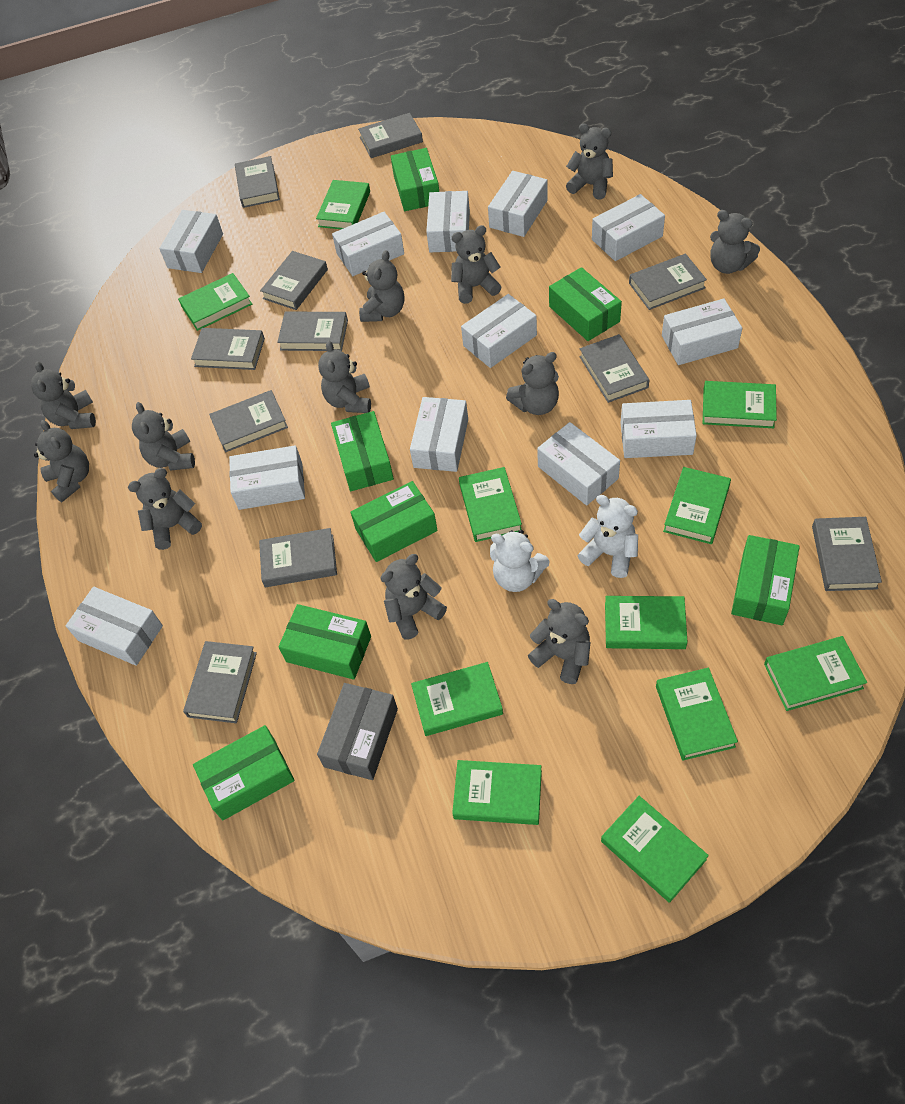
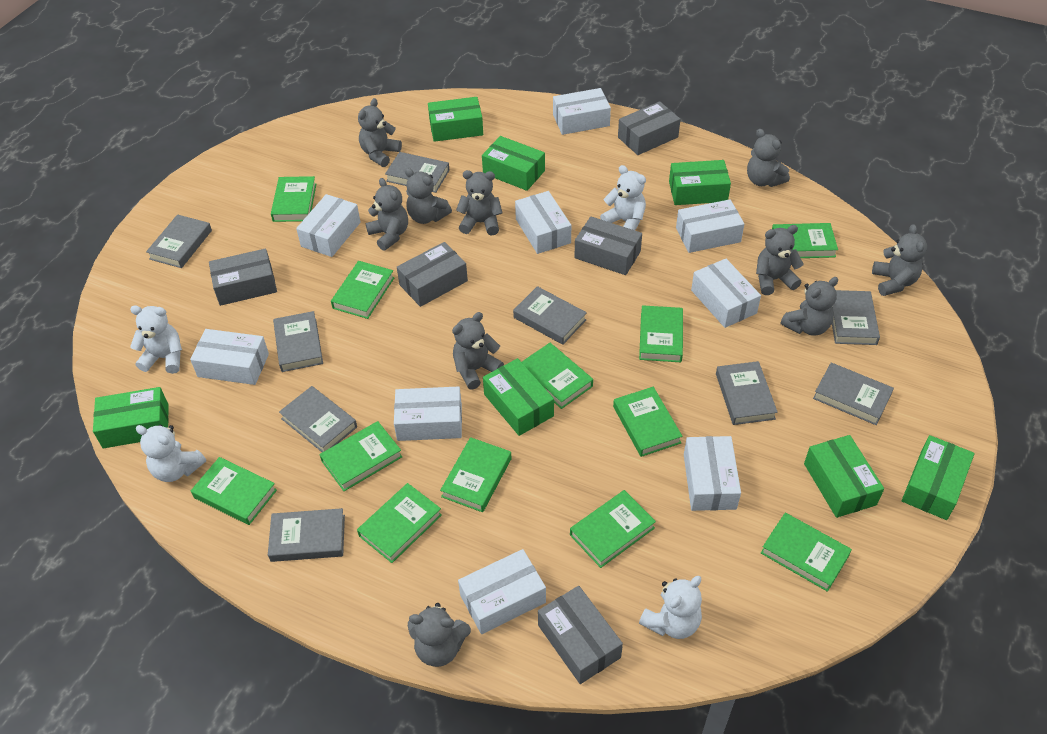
green book: 11 -> 12
grey book: 11 -> 9
grey box: 1 -> 5
grey teddy bear: 12 -> 10
white box: 12 -> 9
white teddy bear: 2 -> 4

